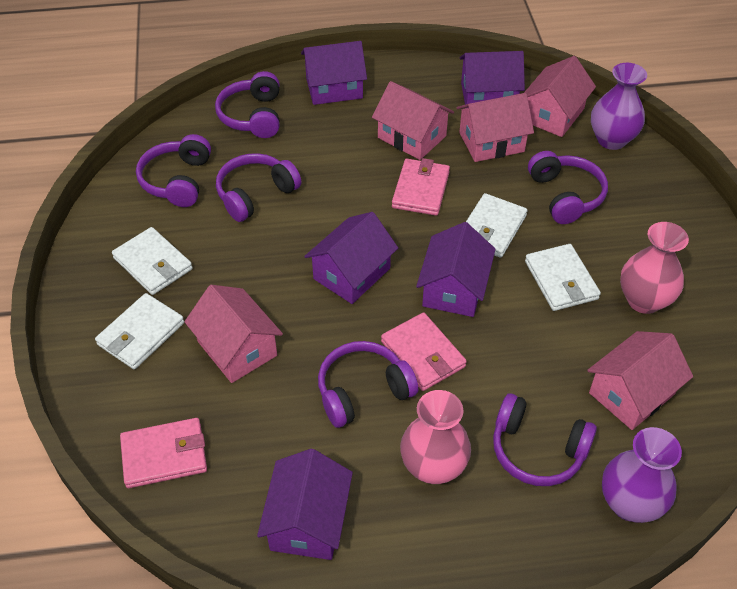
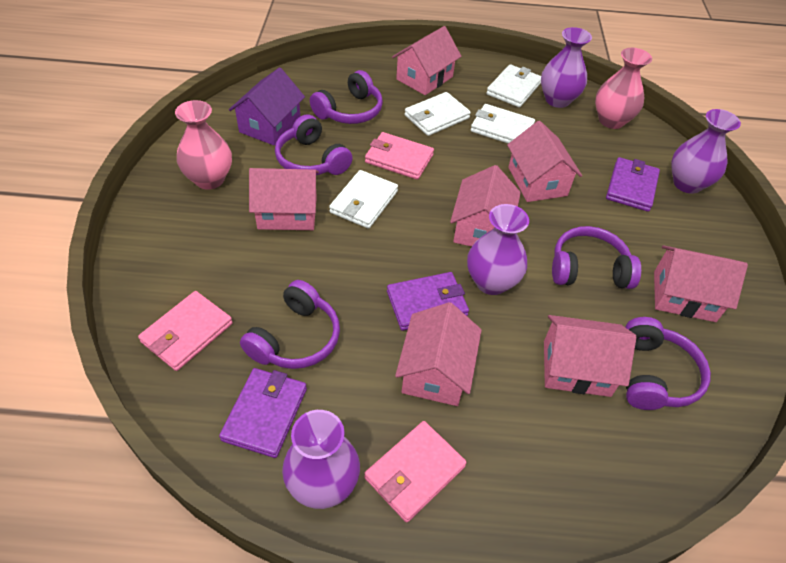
pink house: 5 -> 7
purple headphones: 6 -> 5
purple house: 5 -> 1
purple vase: 2 -> 4
purple wallet: 0 -> 3

